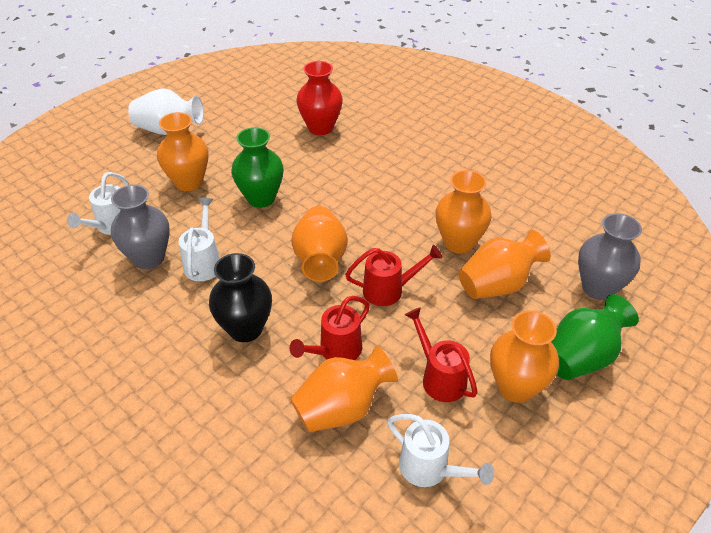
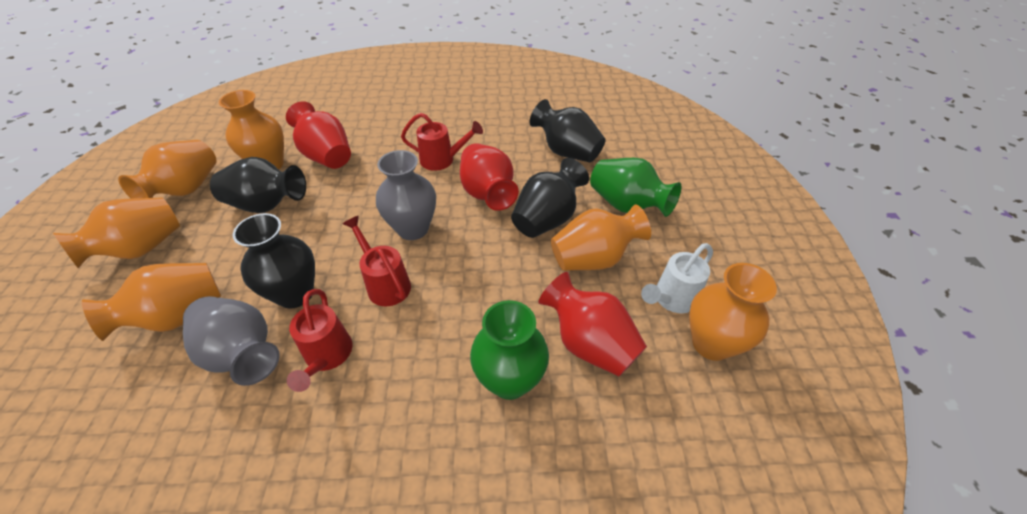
black vase: 1 -> 4
red vase: 1 -> 3
white vase: 1 -> 0
white watering can: 3 -> 1

